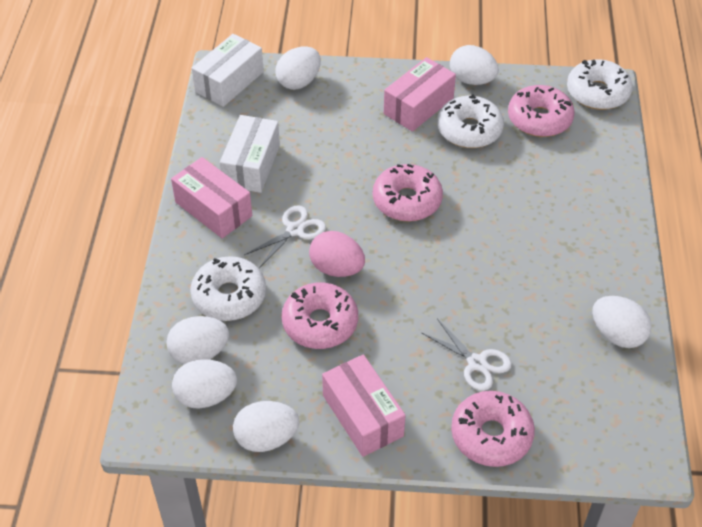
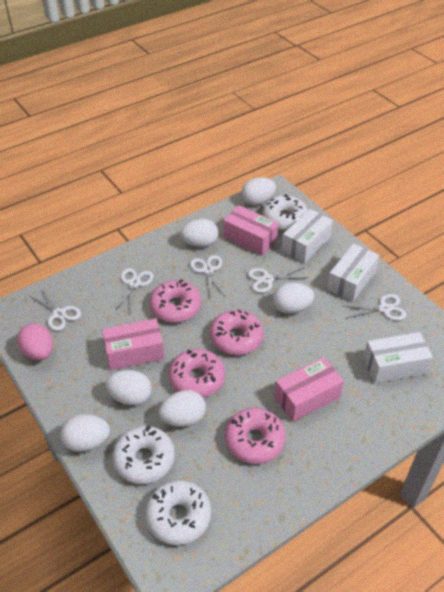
white box: 2 -> 3
white scissors: 2 -> 5

